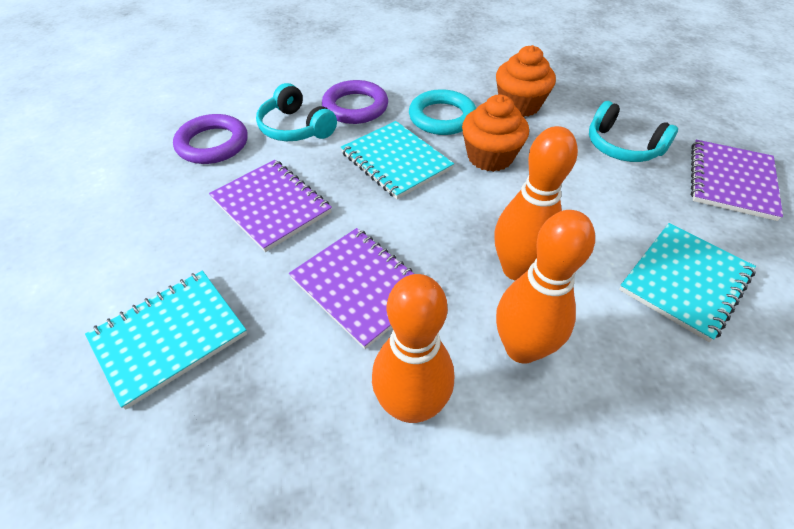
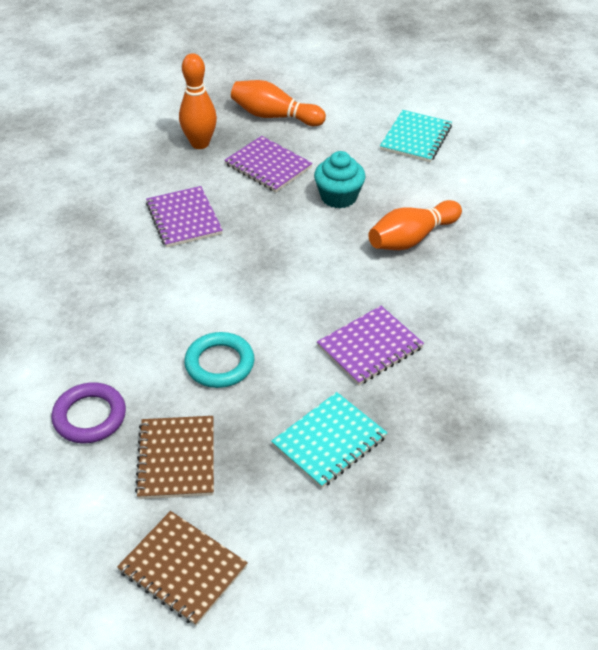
brown notebook: 0 -> 2
orange cupcake: 2 -> 0
purple ring: 2 -> 1
turquoise cupcake: 0 -> 1
turquoise headphones: 2 -> 0
turquoise notebook: 3 -> 2

